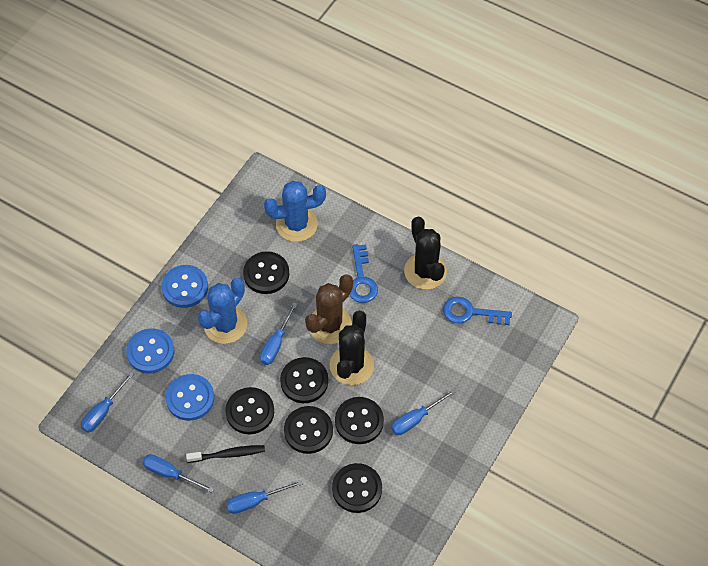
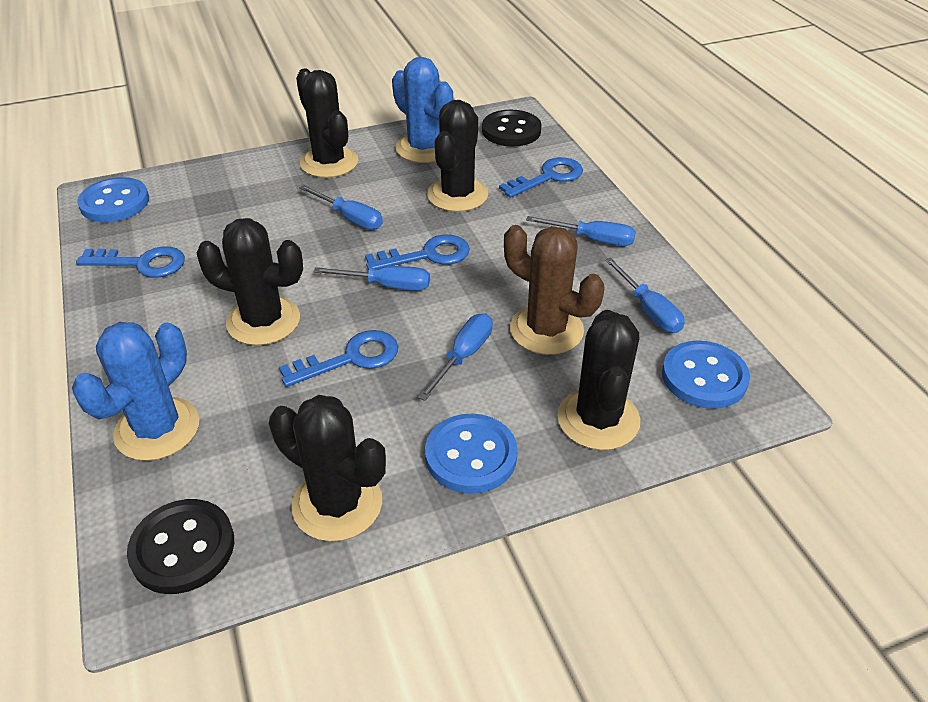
black button: 6 -> 2
black cactus: 2 -> 5
black toothbrush: 1 -> 0
blue key: 2 -> 4

